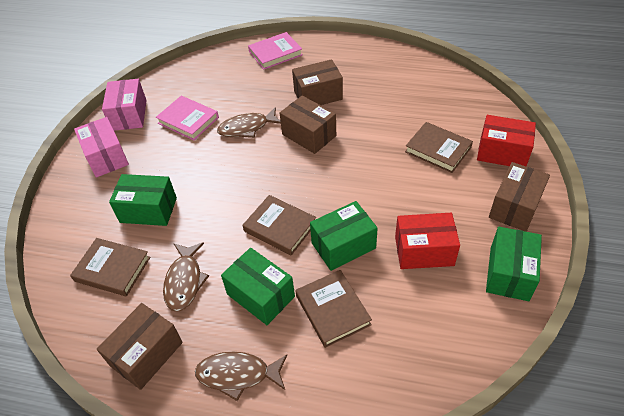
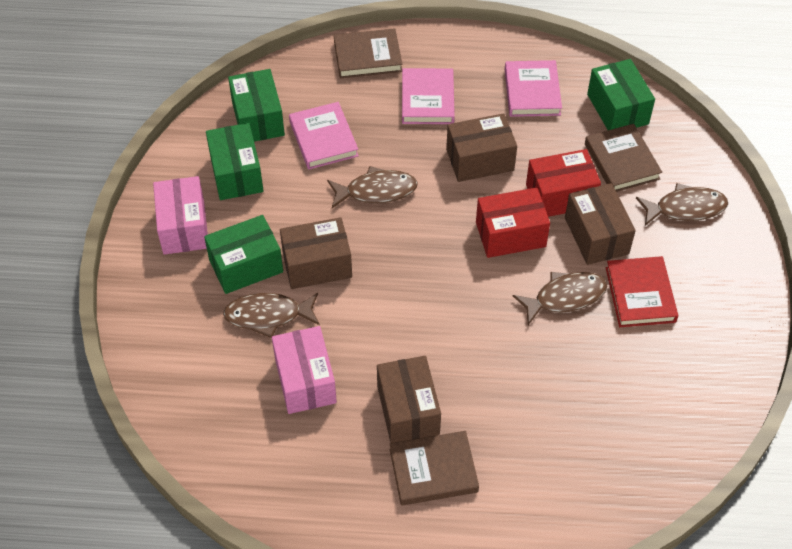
brown book: 4 -> 3
brown fish: 3 -> 4
pink book: 2 -> 3
red book: 0 -> 1

